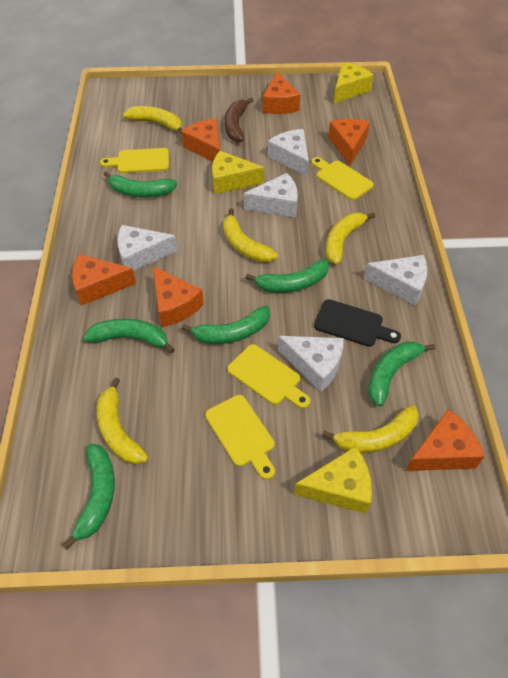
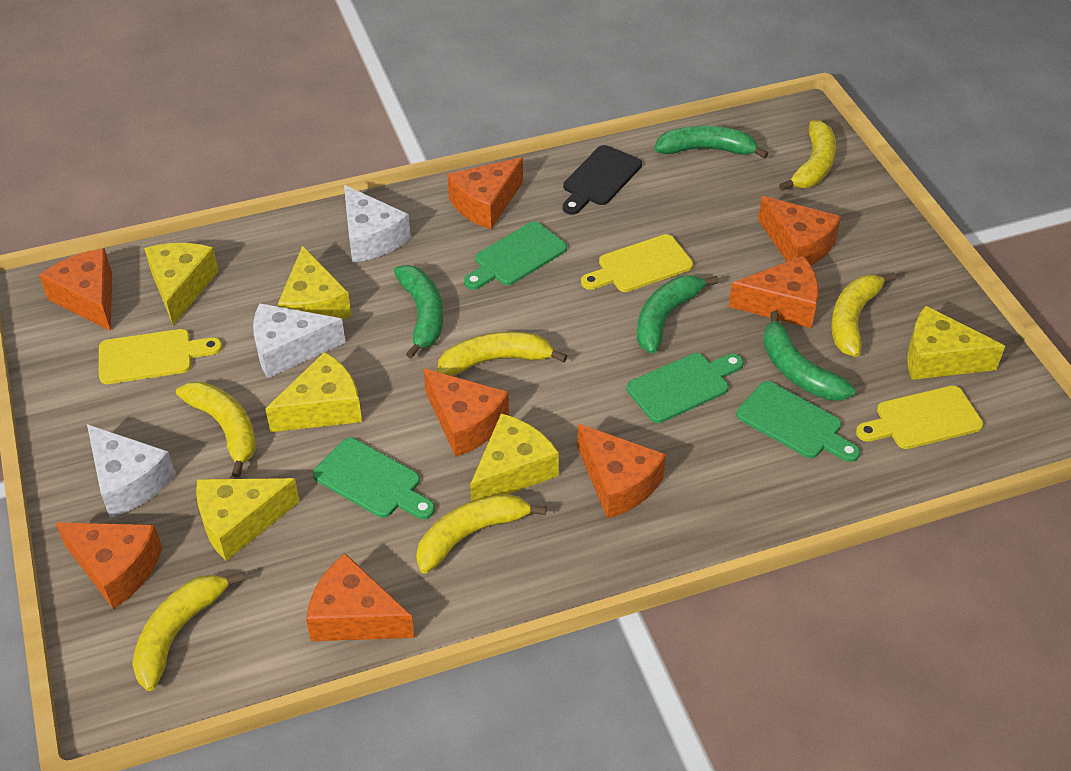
brown banana: 1 -> 0
green banana: 6 -> 4
green cutting board: 0 -> 4
orange cheese: 6 -> 8
white cheese: 5 -> 3
yellow banana: 5 -> 6
yellow cheese: 3 -> 6
yellow cutting board: 4 -> 3

